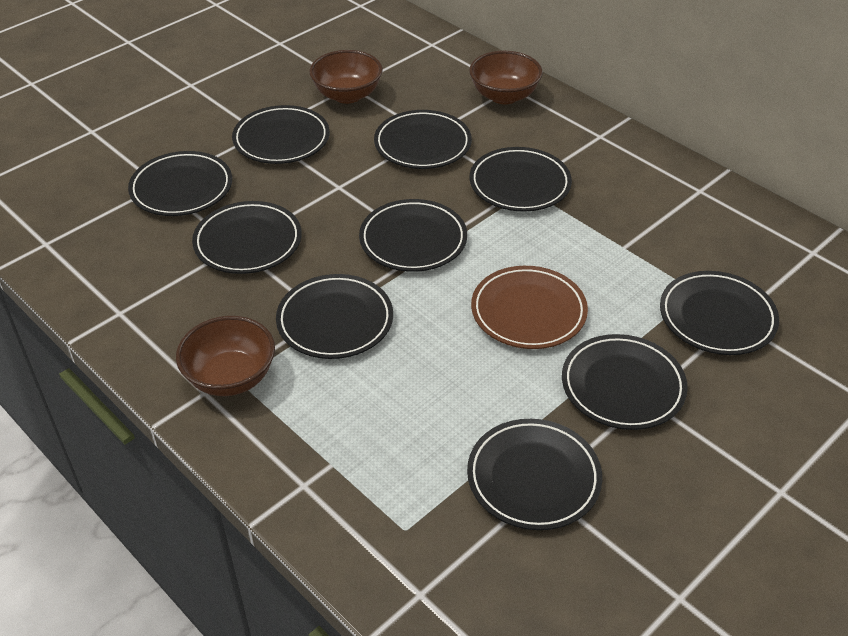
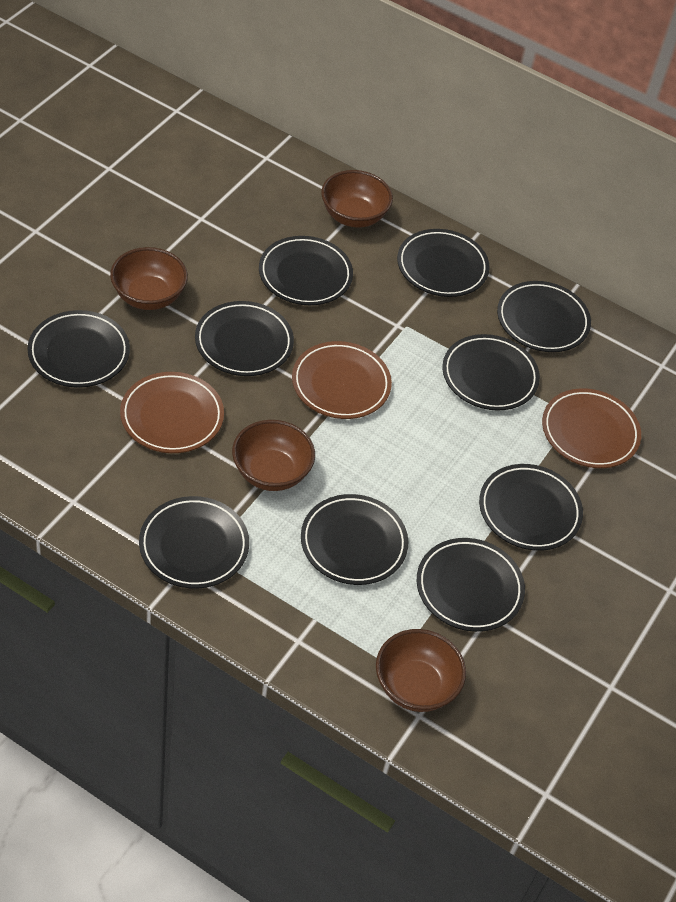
brown bowl: 3 -> 4
brown plate: 1 -> 3

